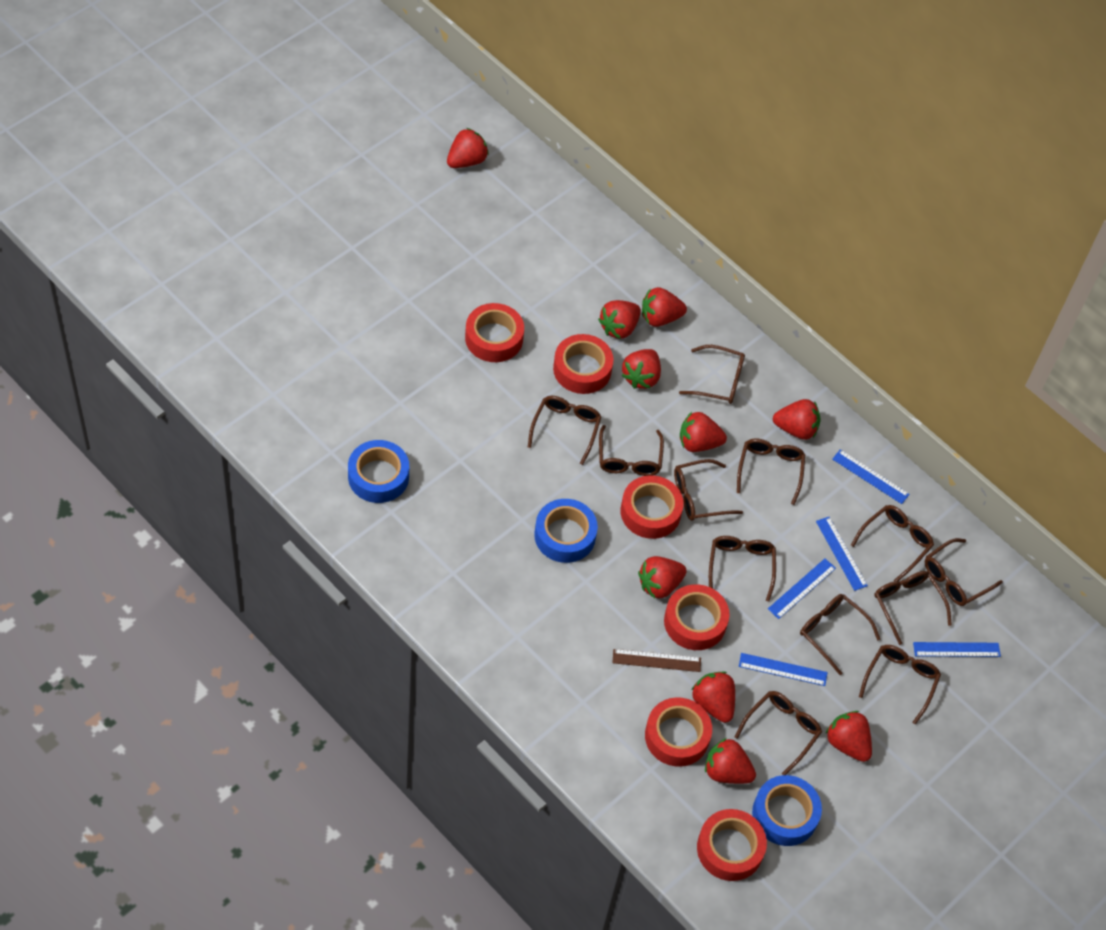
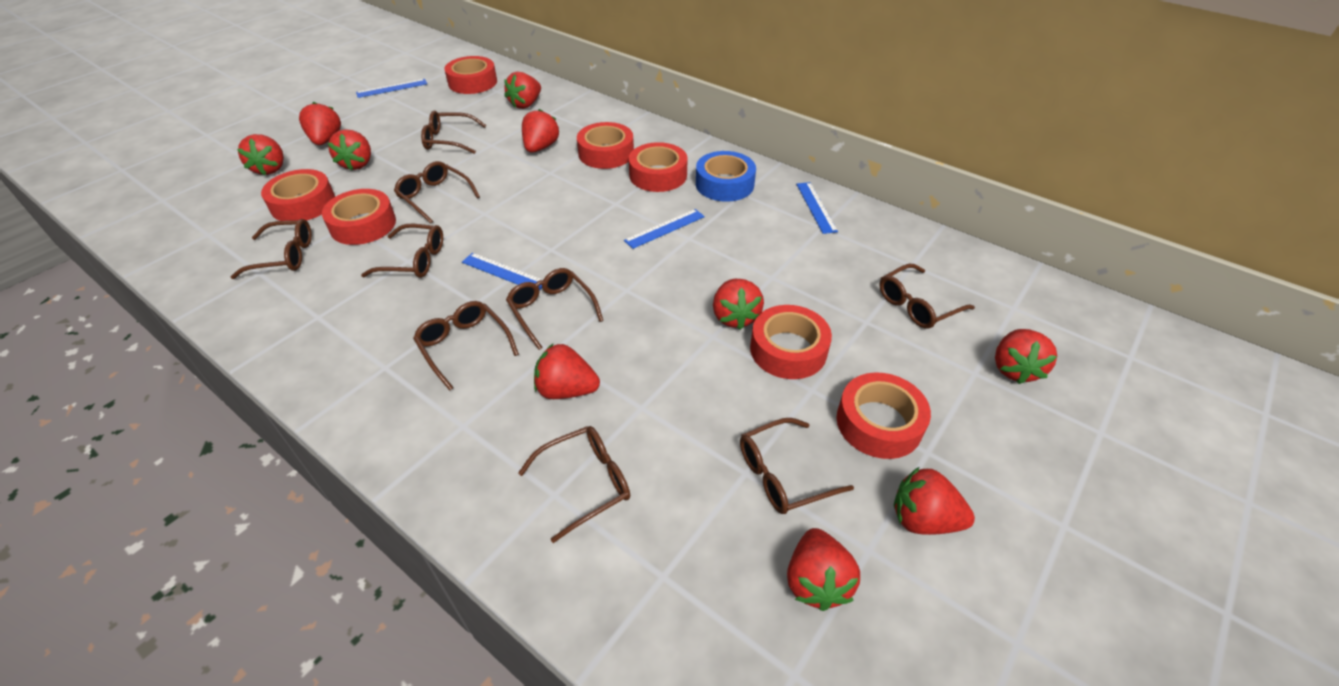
blue ruler: 5 -> 4
blue tape: 3 -> 1
brown glasses: 12 -> 9
brown ruler: 1 -> 0
red tape: 6 -> 7

